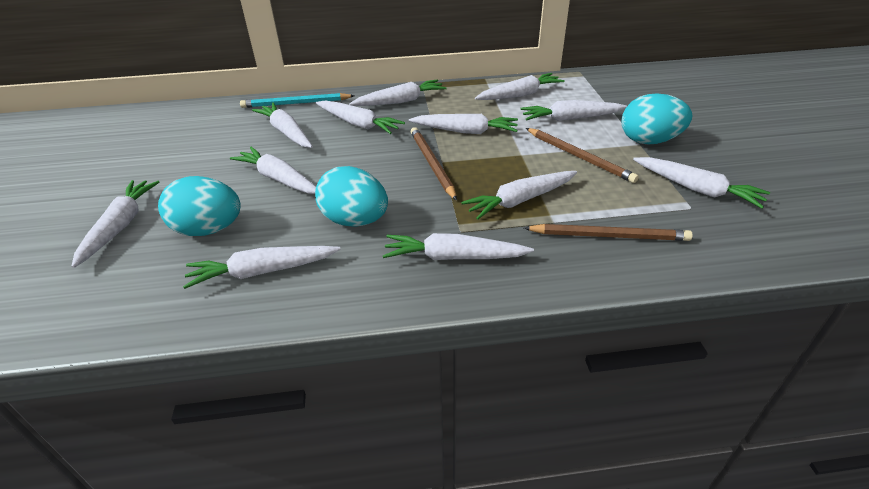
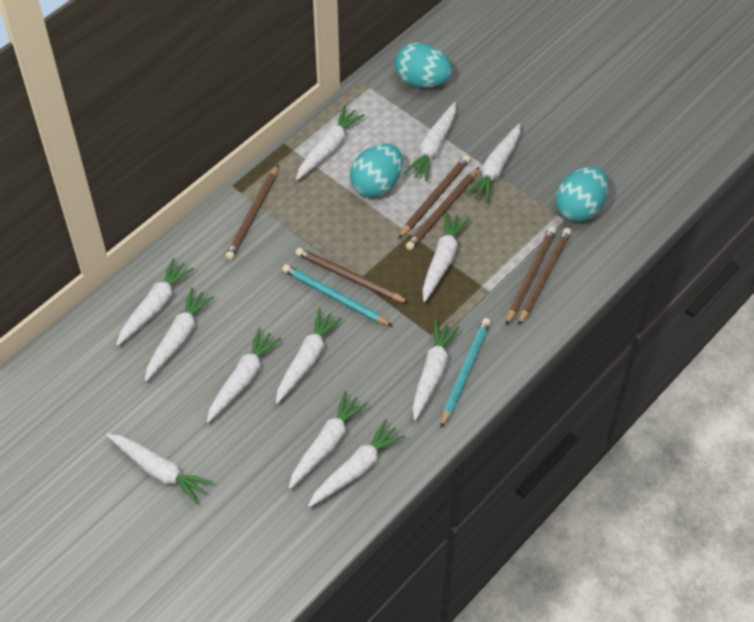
brown pencil: 3 -> 6
turquoise pencil: 1 -> 2

